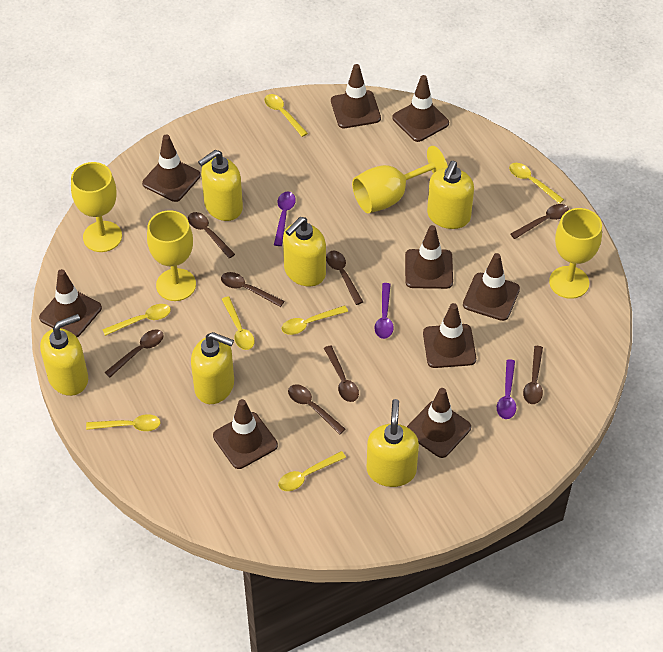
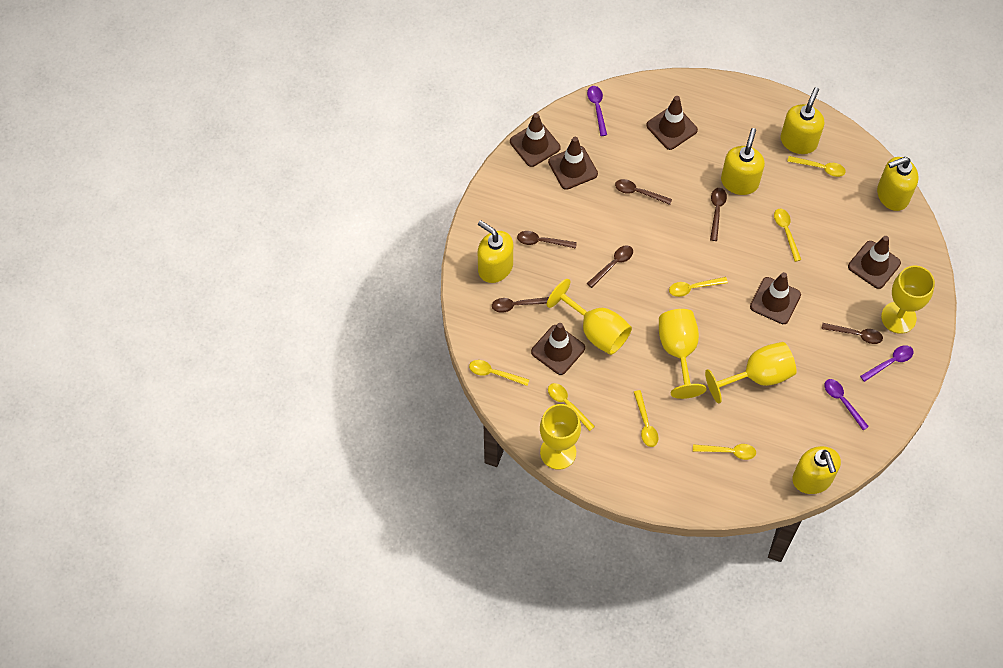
brown spoon: 8 -> 6
brown traffic cone: 9 -> 6
yellow goblet: 4 -> 5
yellow soap dispenser: 6 -> 5

